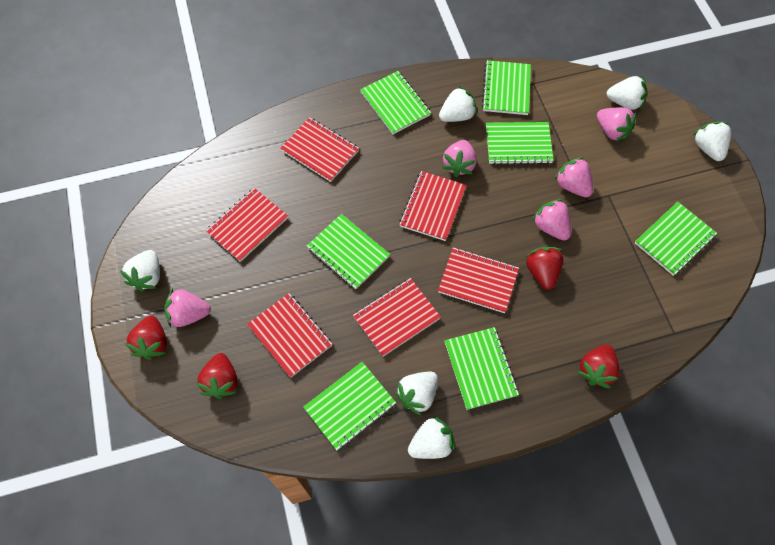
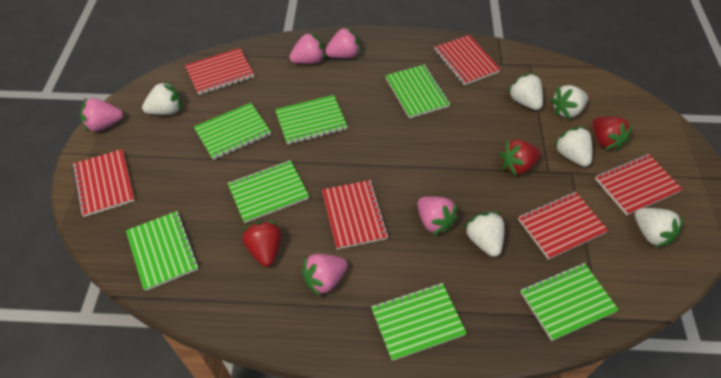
red strawberry: 4 -> 3

